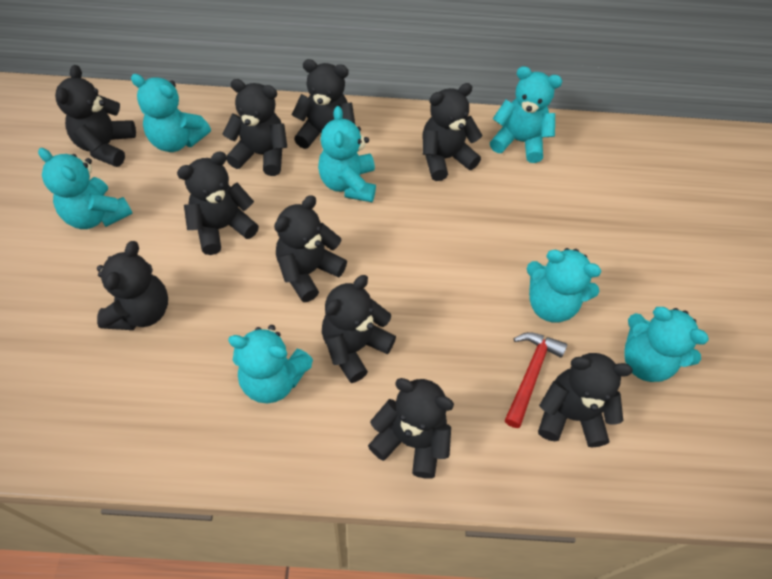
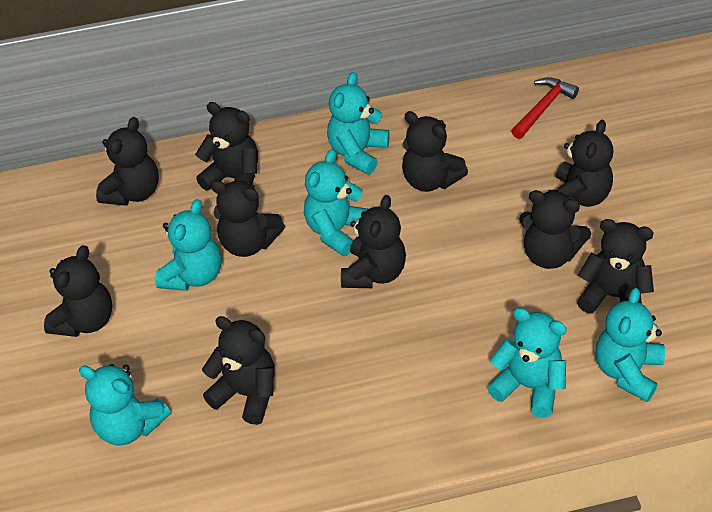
turquoise teddy bear: 7 -> 6

